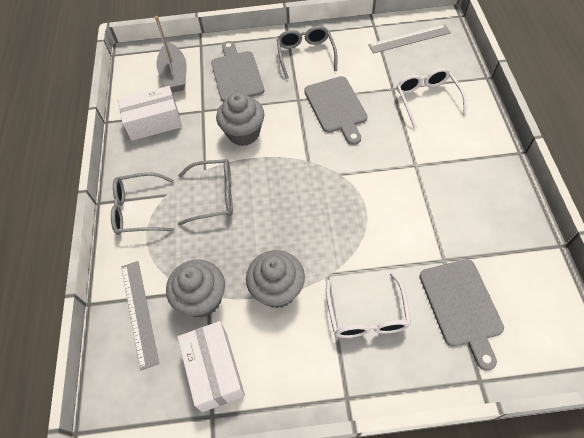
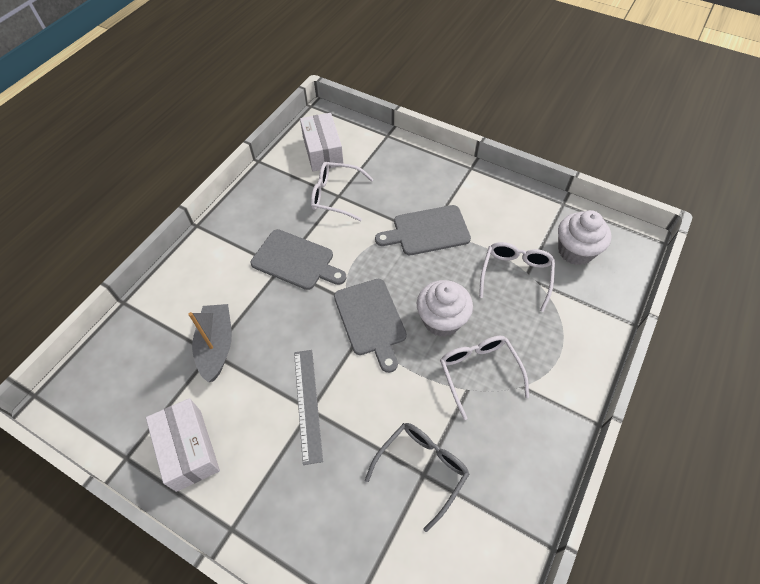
grey cupcake: 3 -> 0
grey glasses: 3 -> 1
grey ruler: 2 -> 1
white cupcake: 0 -> 2
white glasses: 2 -> 3

